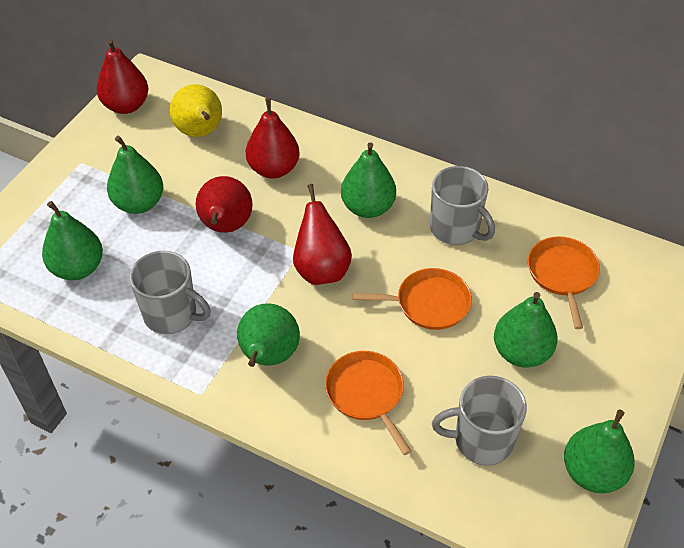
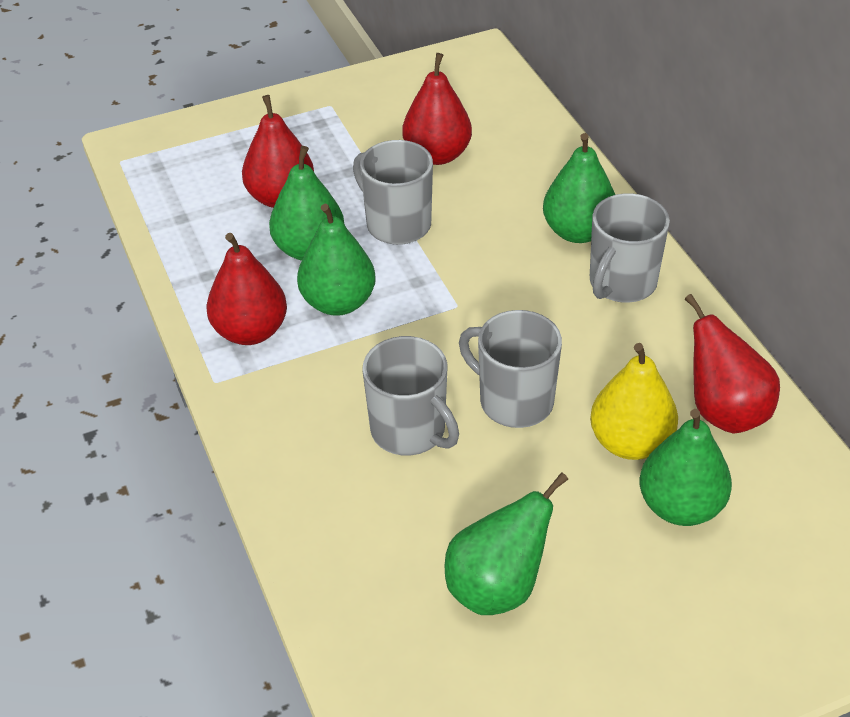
green pear: 6 -> 5
grey mug: 3 -> 4
orange pan: 3 -> 0

